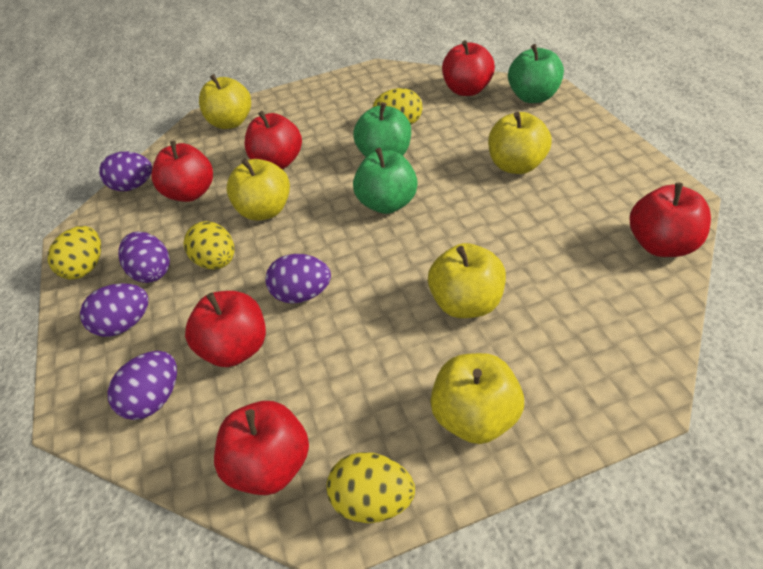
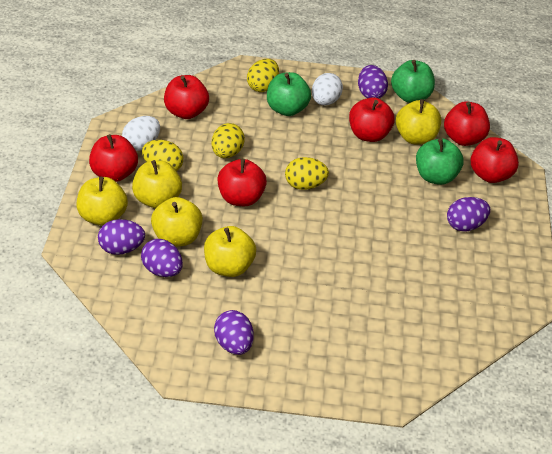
white egg: 0 -> 2

